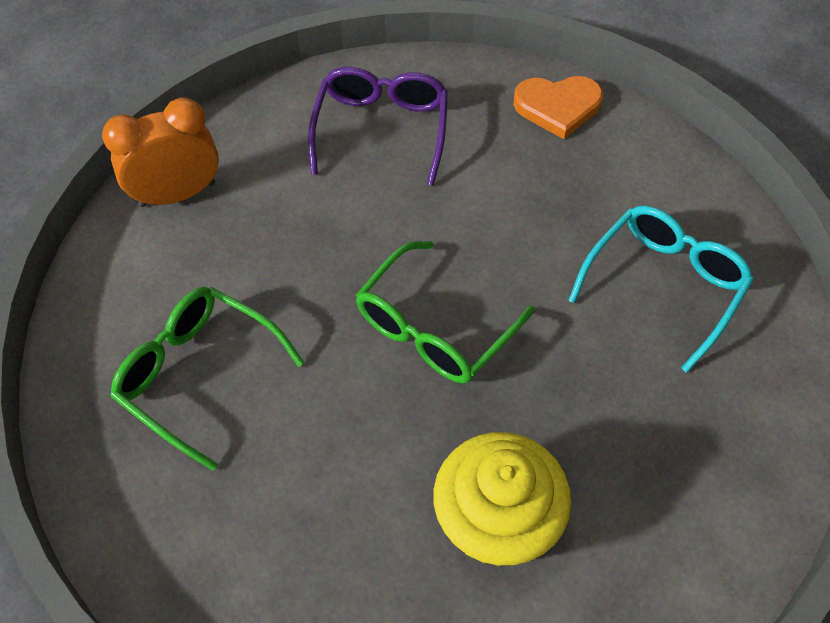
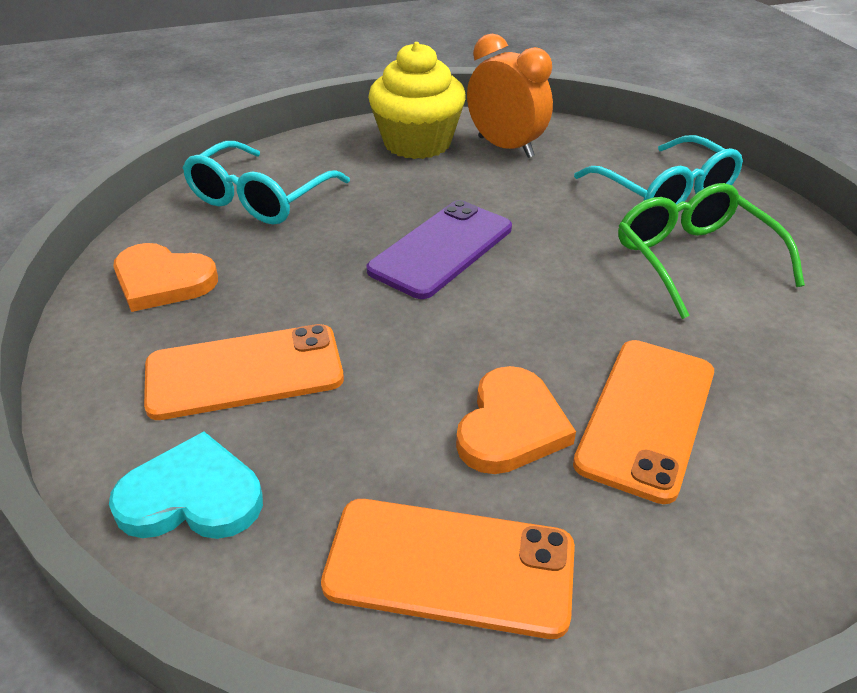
green glasses: 2 -> 1
orange heart: 1 -> 2
orange phone: 0 -> 3
purple glasses: 1 -> 0
purple phone: 0 -> 1
turquoise glasses: 1 -> 2
turquoise heart: 0 -> 1

